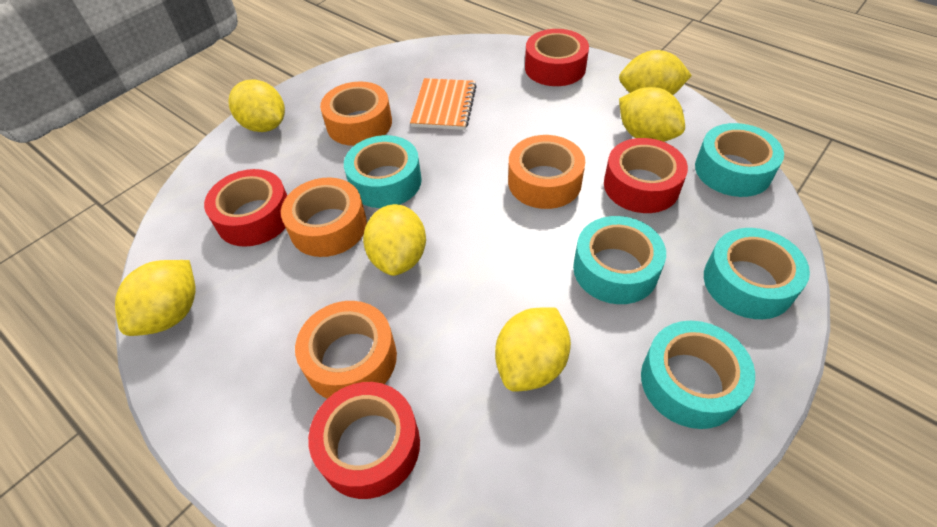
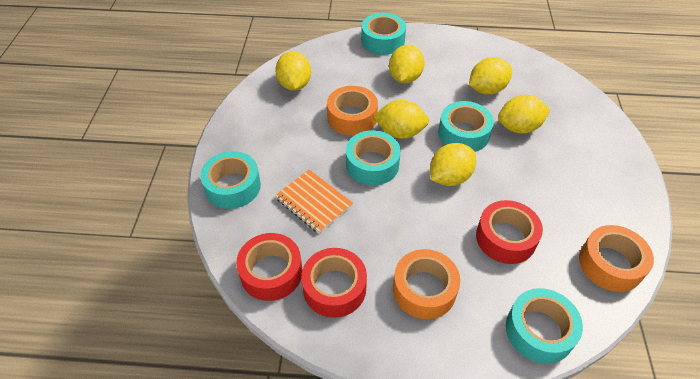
orange tape: 4 -> 3
red tape: 4 -> 3

